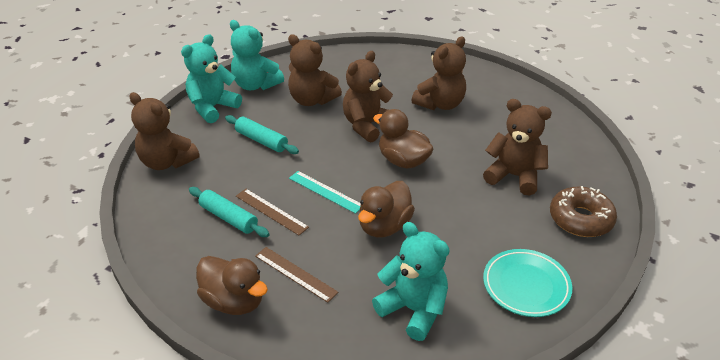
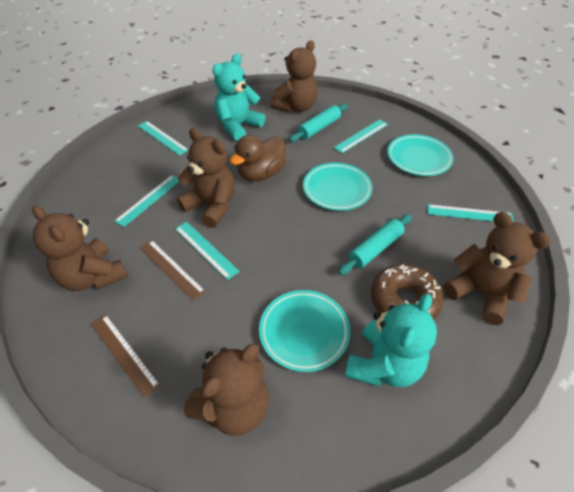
brown duck: 3 -> 1
turquoise plate: 1 -> 3
turquoise ruler: 1 -> 5
turquoise teddy bear: 3 -> 2

